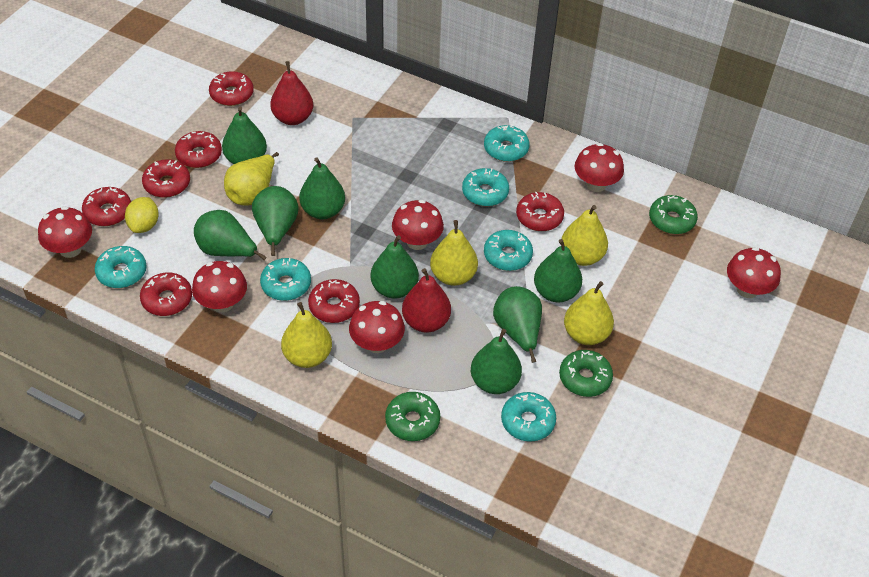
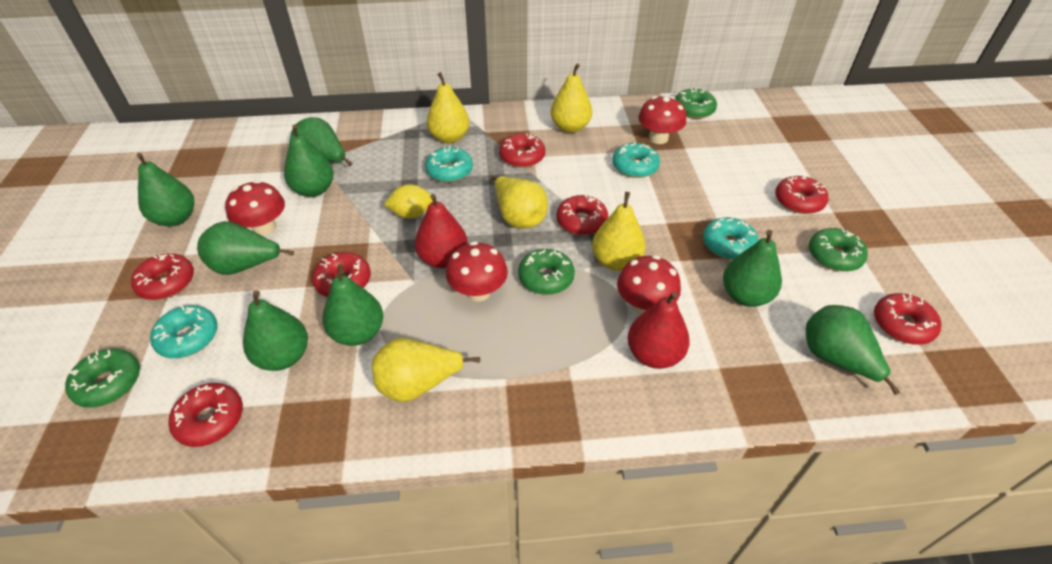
green donut: 3 -> 4
red mushroom: 6 -> 4
turquoise donut: 6 -> 4

